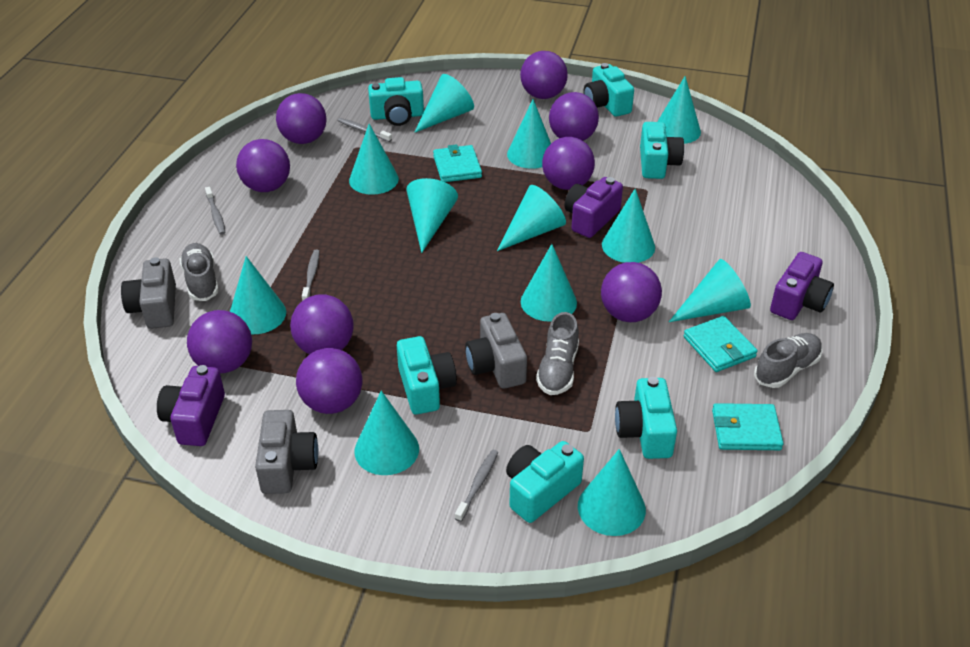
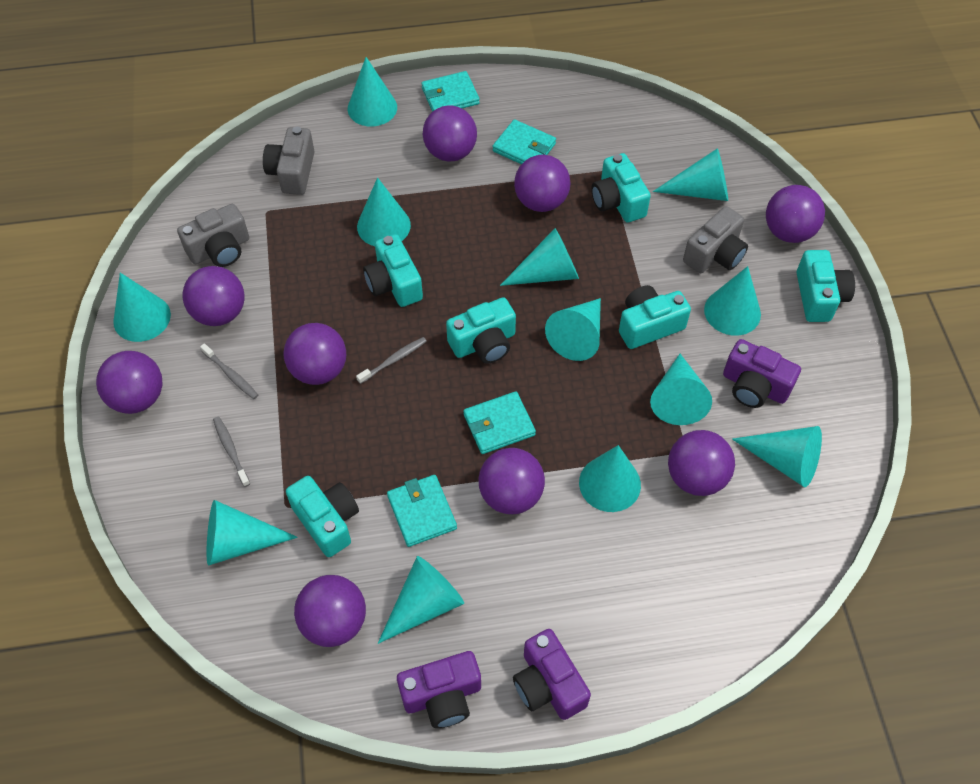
grey shoe: 3 -> 0
grey toothbrush: 4 -> 3
turquoise wallet: 3 -> 4

